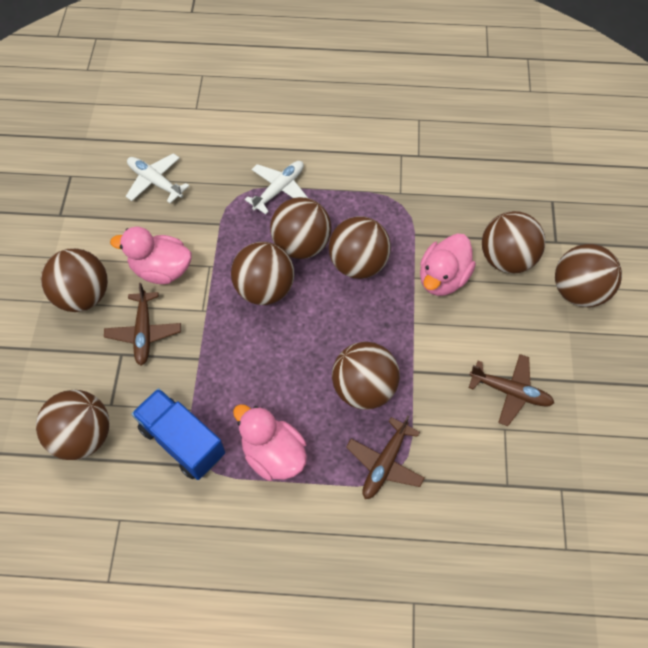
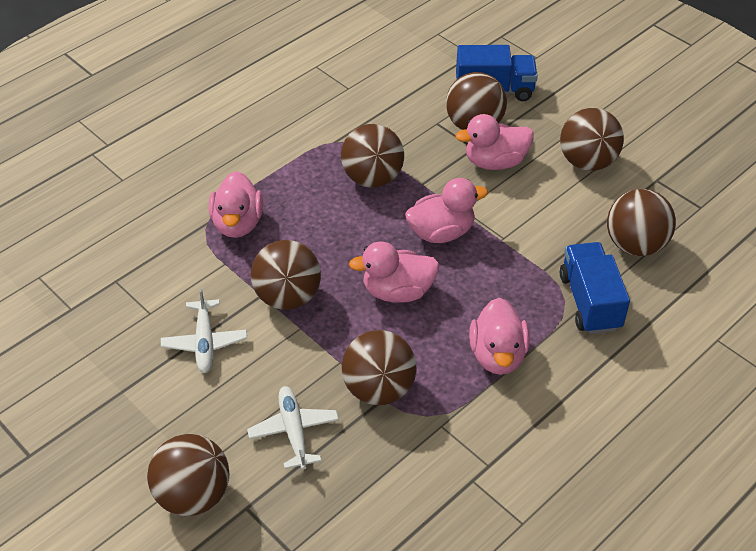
blue truck: 1 -> 2
brown ball: 8 -> 7
brown plane: 3 -> 0
pink duck: 3 -> 5

